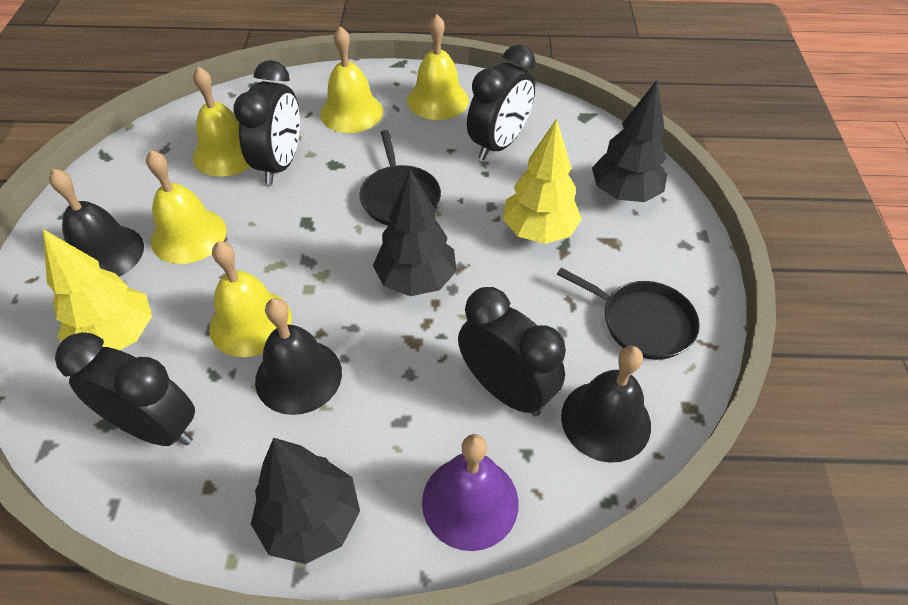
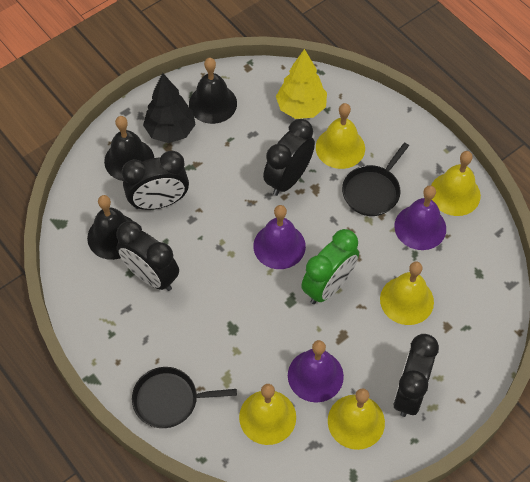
black tree: 3 -> 1
green clock: 0 -> 1
purple bell: 1 -> 3
yellow tree: 2 -> 1

